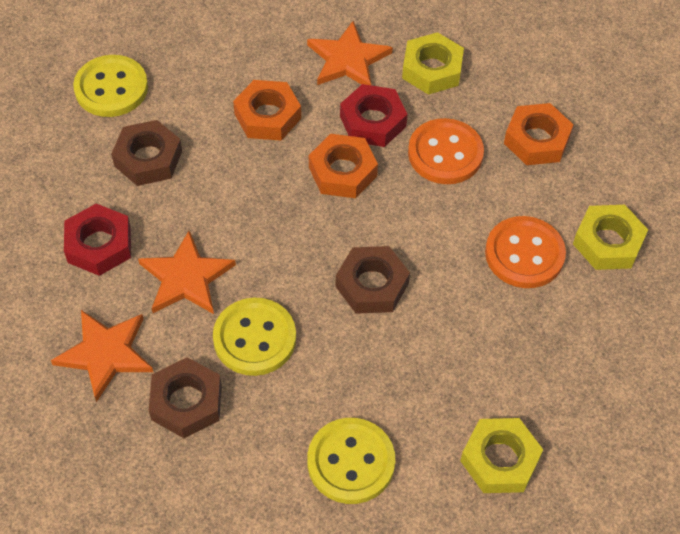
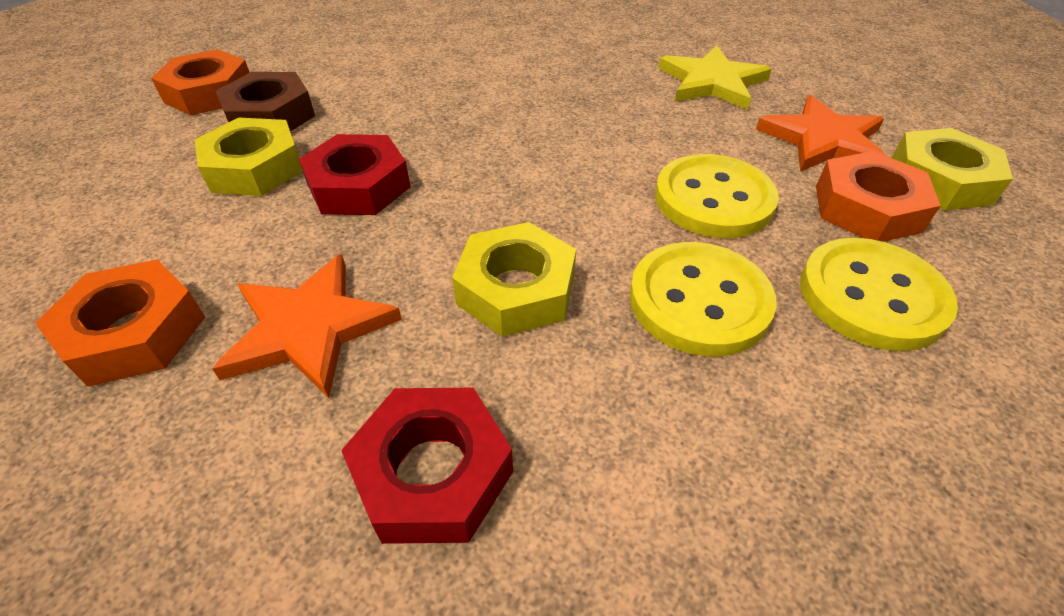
brown nut: 3 -> 1
orange button: 2 -> 0
orange star: 3 -> 2
yellow star: 0 -> 1

